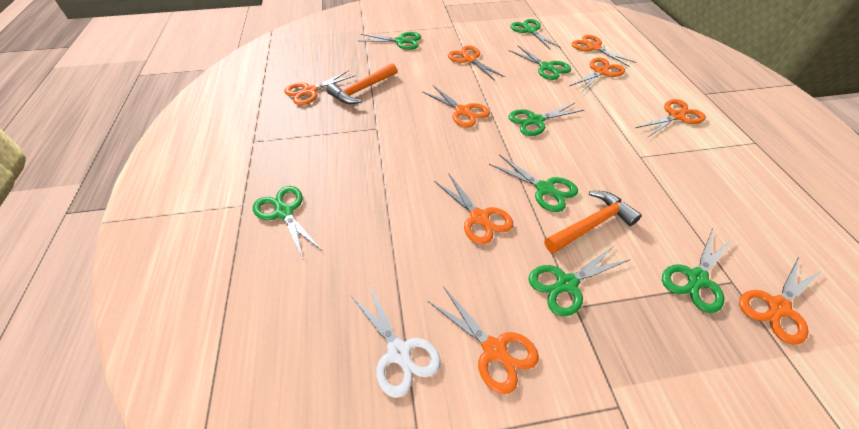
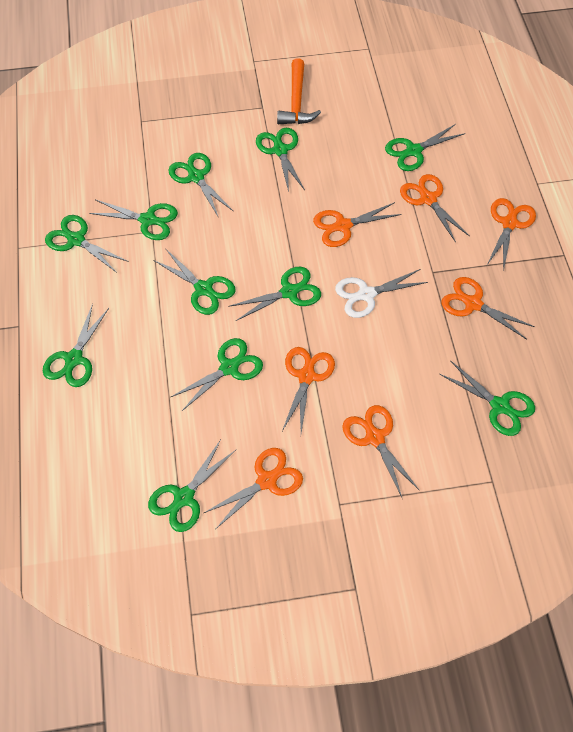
green scissors: 8 -> 11
orange hammer: 2 -> 1
orange scissors: 9 -> 7

